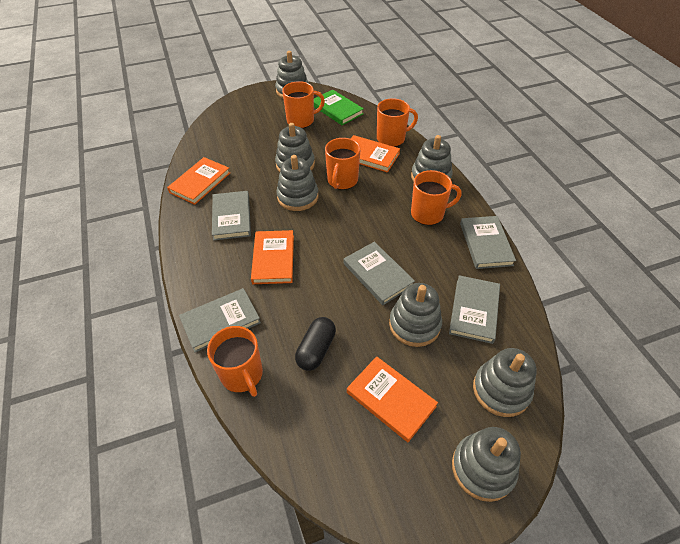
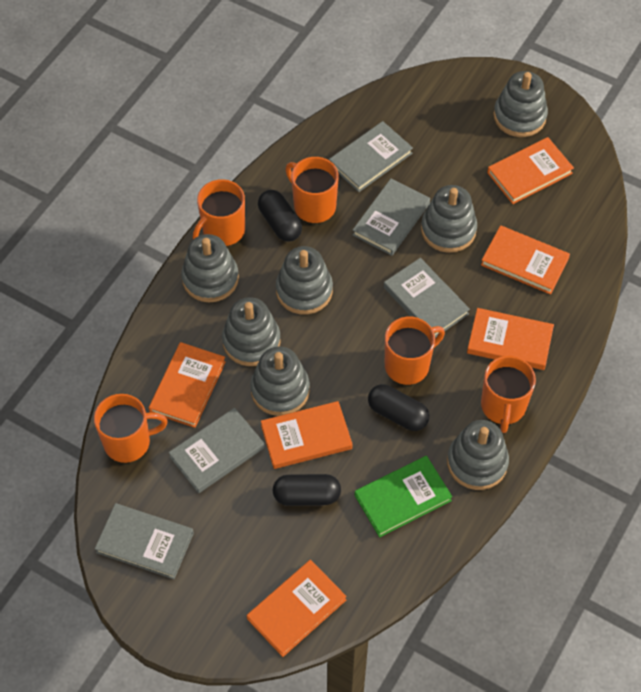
black capsule: 1 -> 3
orange book: 4 -> 6

